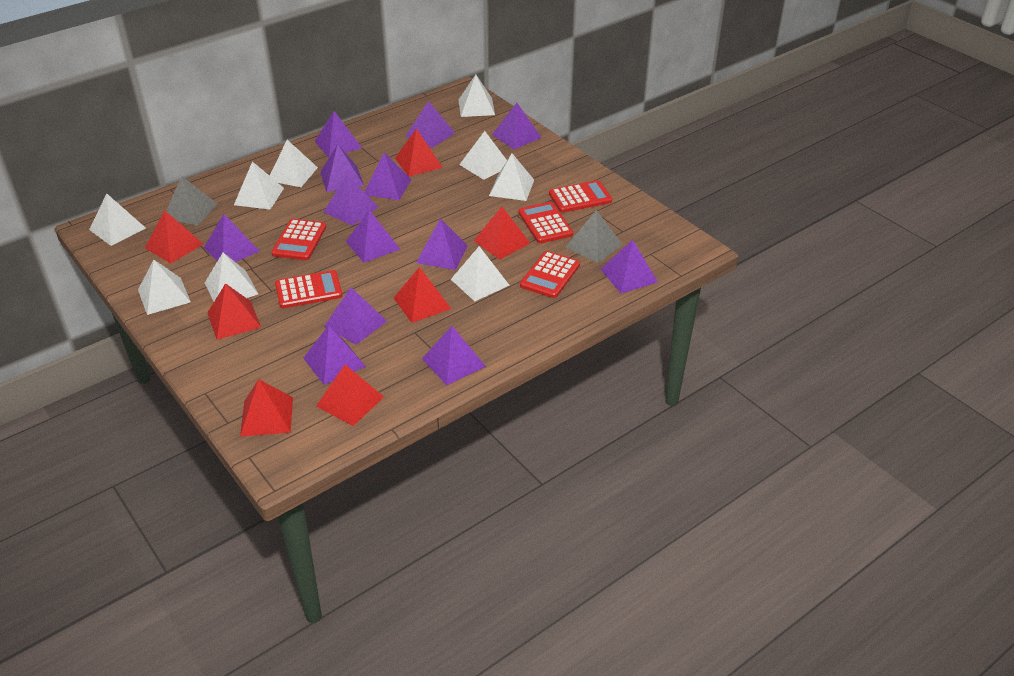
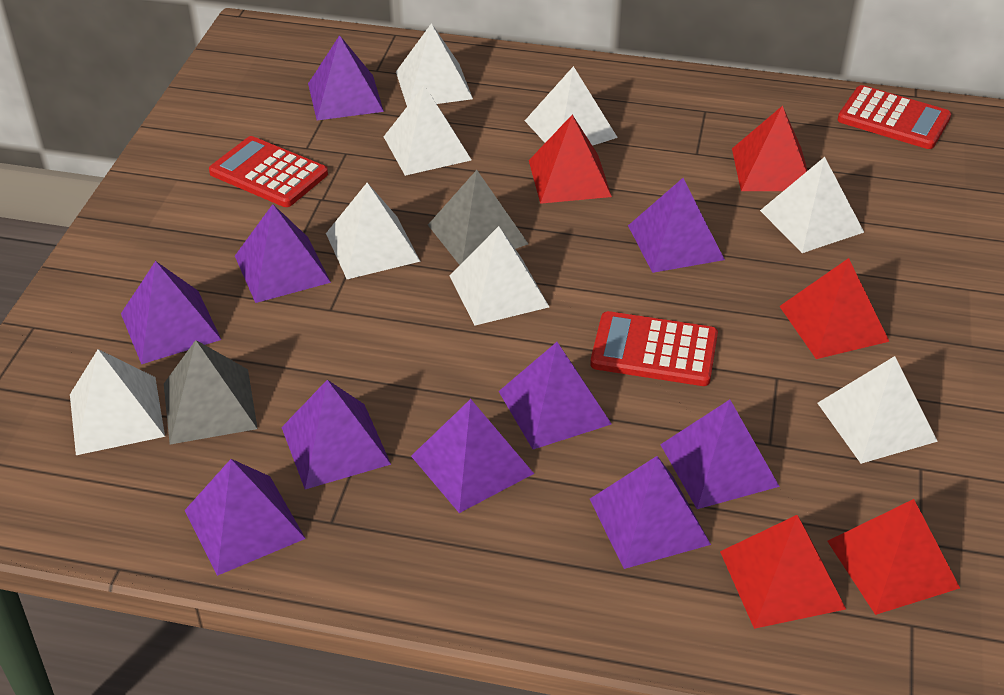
purple pyramid: 13 -> 10
red calculator: 5 -> 3
red pyramid: 7 -> 5
white pyramid: 9 -> 8

